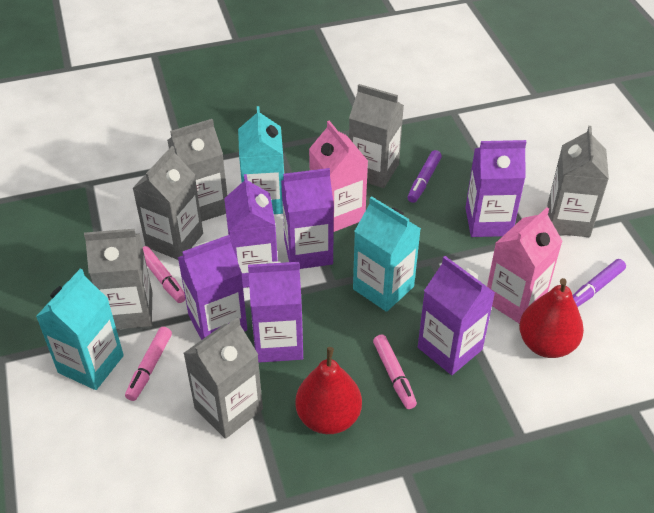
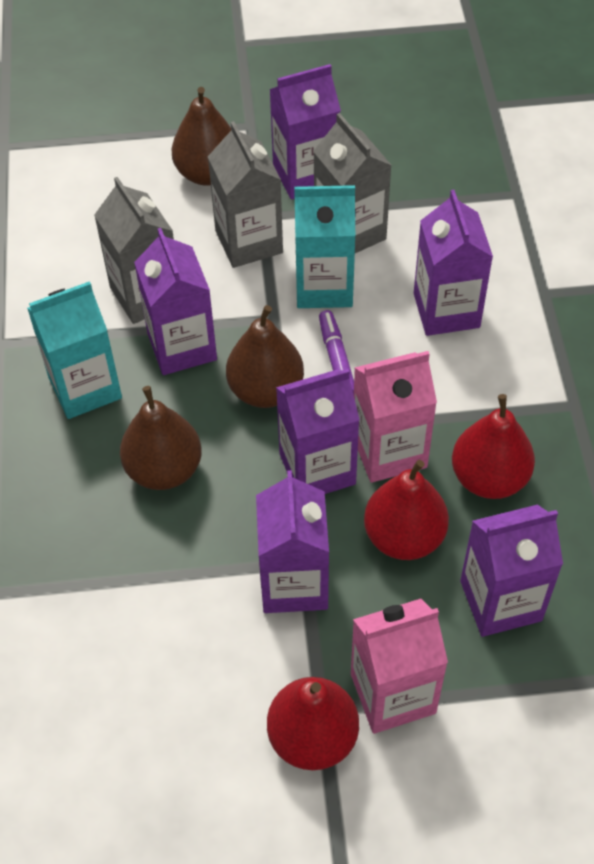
brown pear: 0 -> 3
grey carton: 6 -> 3
pink marker: 3 -> 0
purple marker: 2 -> 1
red pear: 2 -> 3
turquoise carton: 3 -> 2

